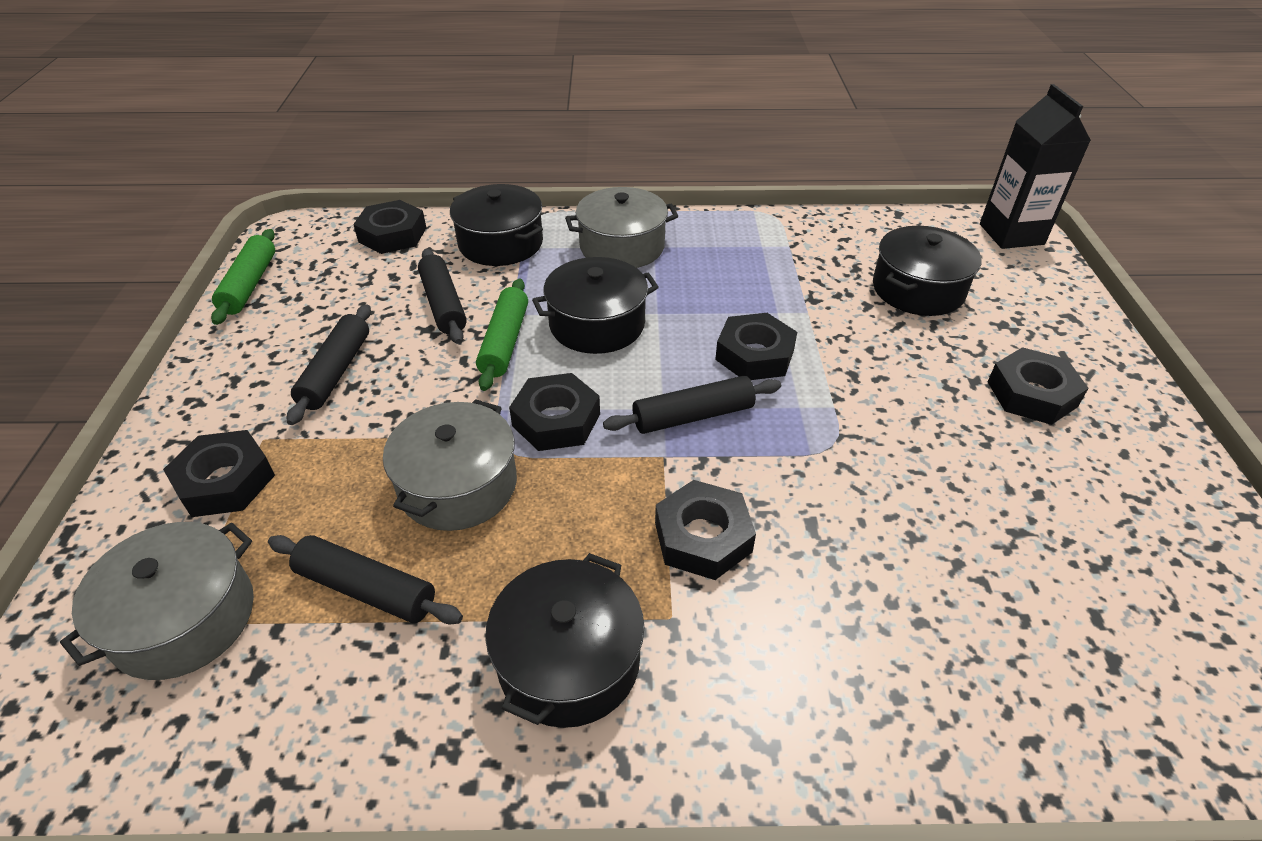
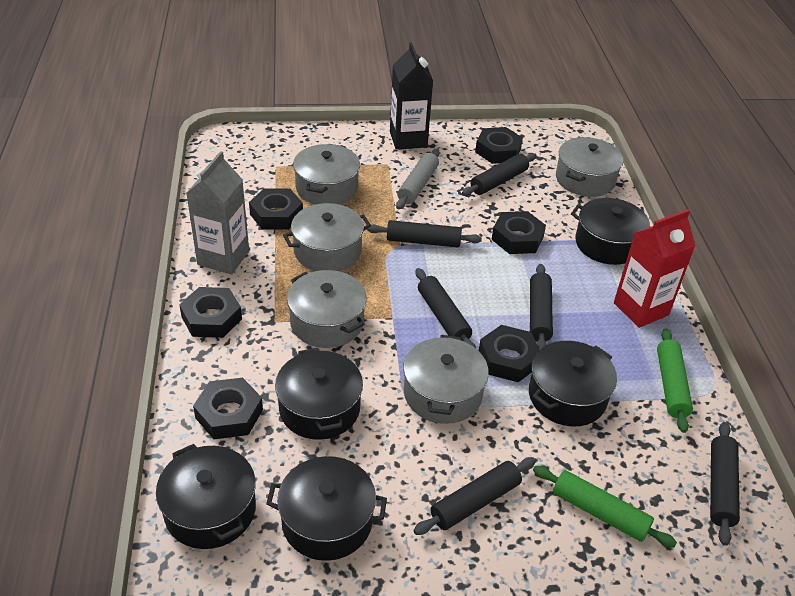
black pot: 4 -> 5
black rolling pin: 4 -> 6
grey carton: 0 -> 1
grey pot: 3 -> 5
grey rolling pin: 0 -> 1
red carton: 0 -> 1

